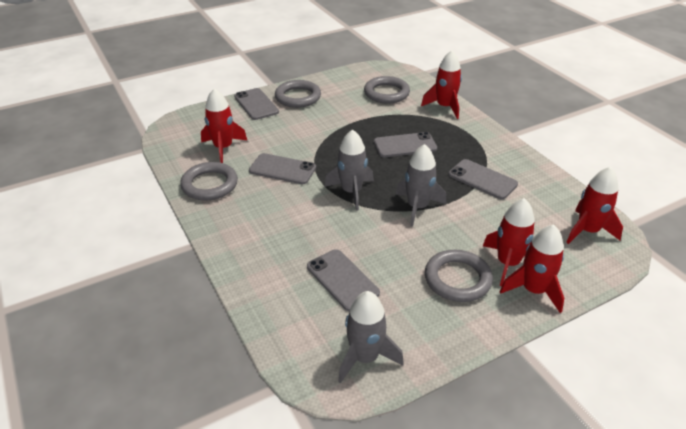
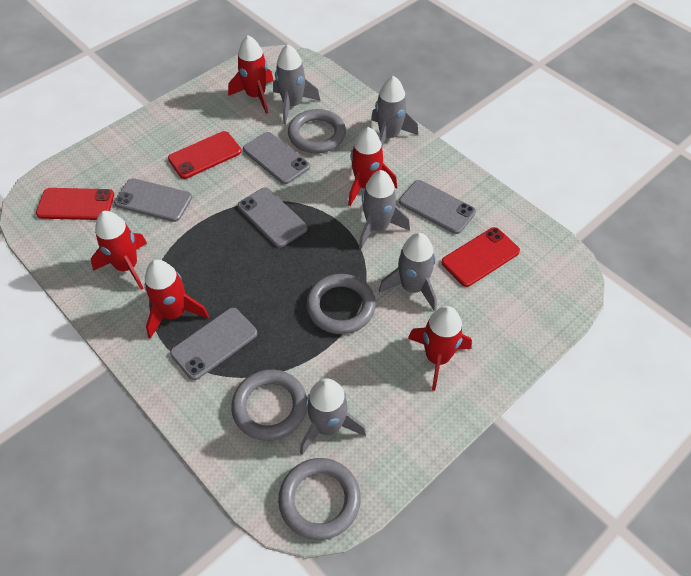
grey rocket: 3 -> 5
red phone: 0 -> 3

